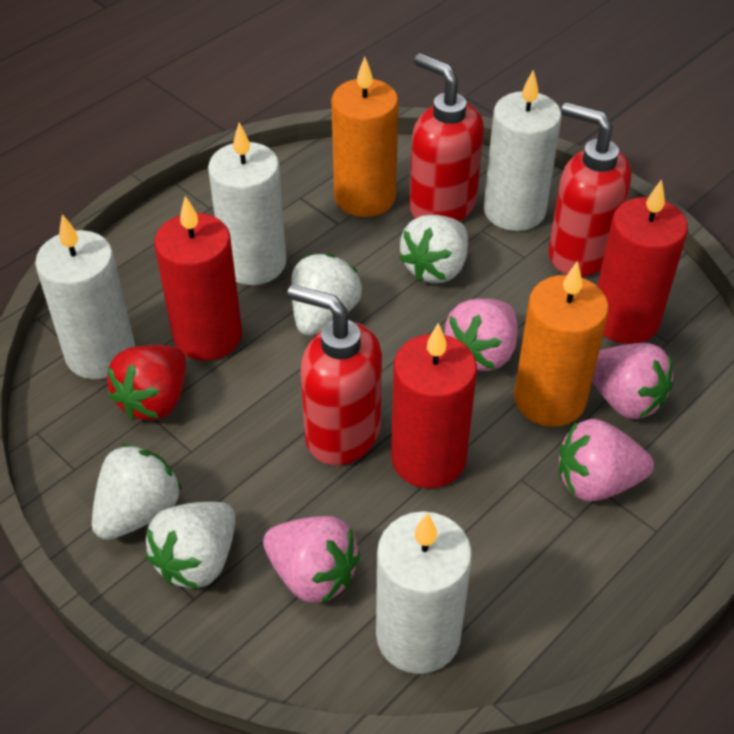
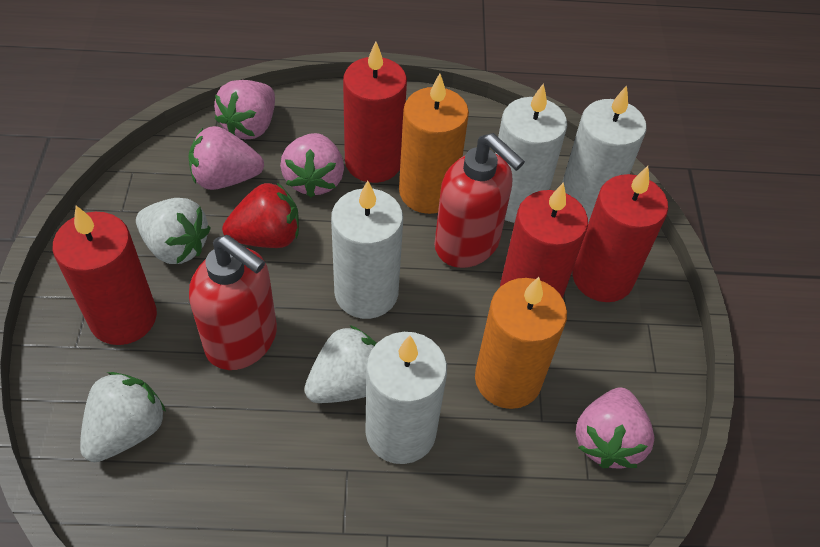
red candle: 3 -> 4
red soap dispenser: 3 -> 2
white strawberry: 4 -> 3

